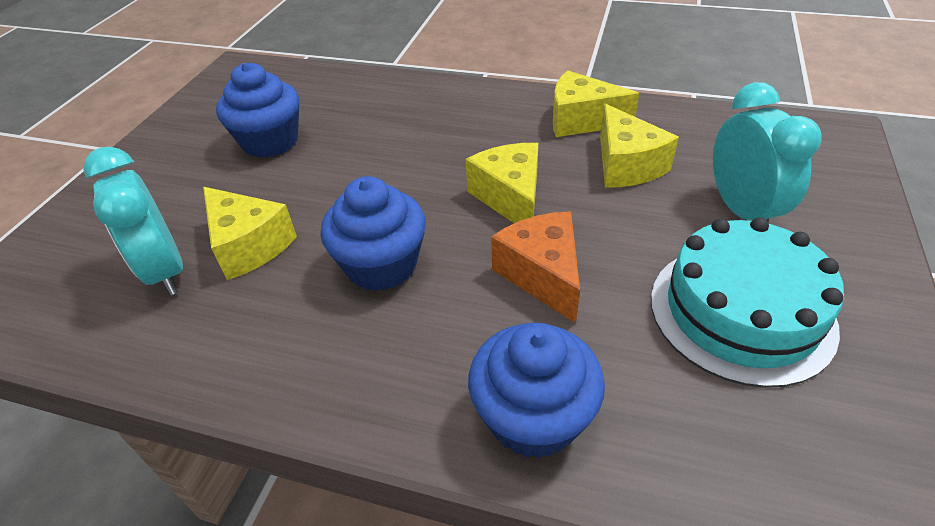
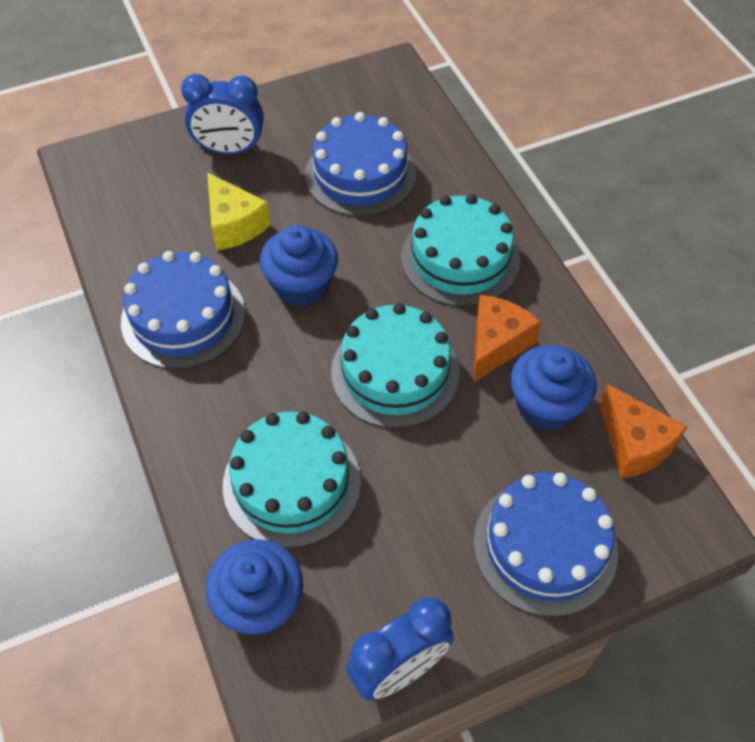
blue cake: 0 -> 3
blue clock: 0 -> 2
orange cheese: 1 -> 2
turquoise cake: 1 -> 3
turquoise clock: 2 -> 0
yellow cheese: 4 -> 1

